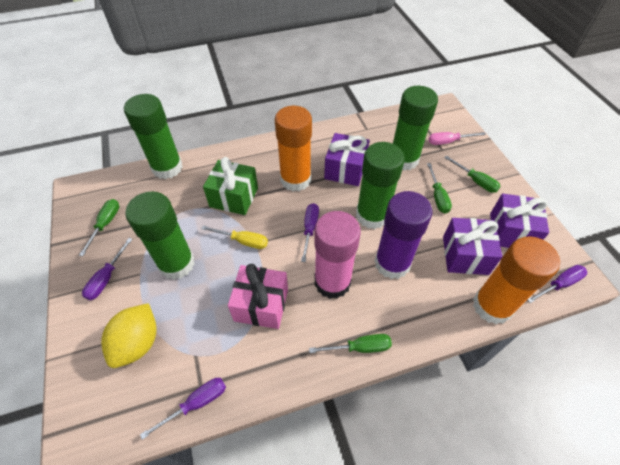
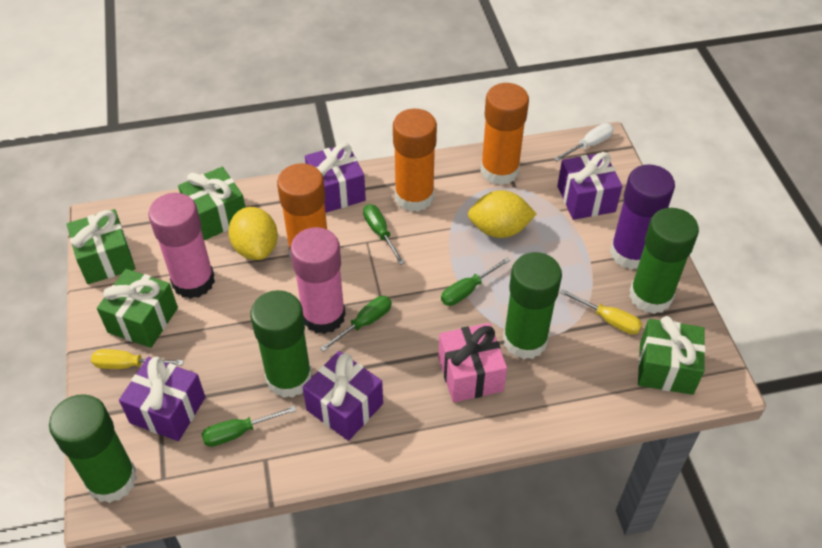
green gift: 1 -> 4
orange glue stick: 2 -> 3
pink glue stick: 1 -> 2
pink screwdriver: 1 -> 0
purple gift: 3 -> 4
purple screwdriver: 4 -> 0
white screwdriver: 0 -> 1
yellow lemon: 1 -> 2
yellow screwdriver: 1 -> 2

